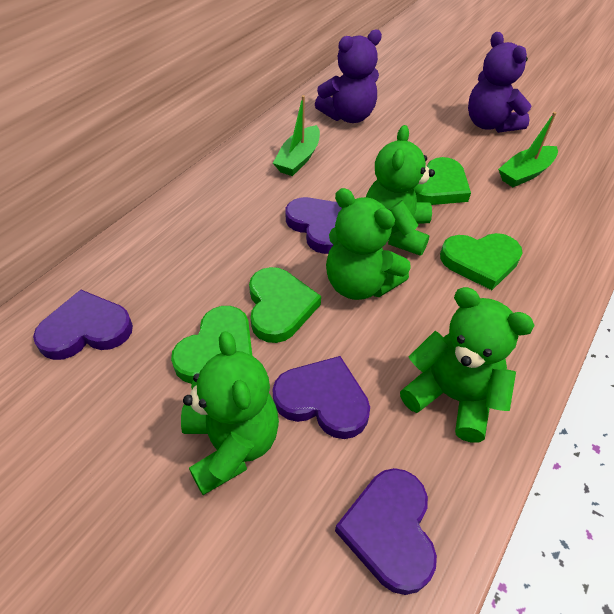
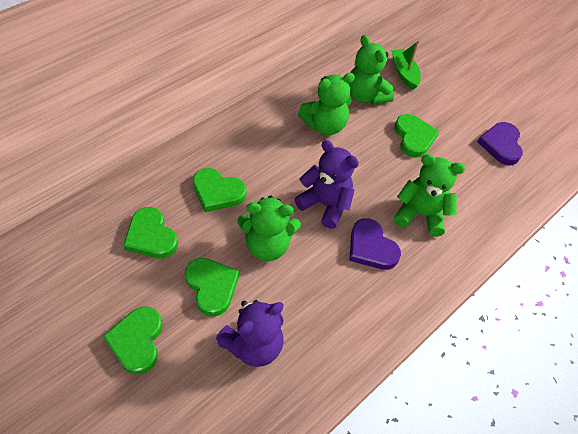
green boat: 2 -> 1
green heart: 4 -> 5
purple heart: 4 -> 2

